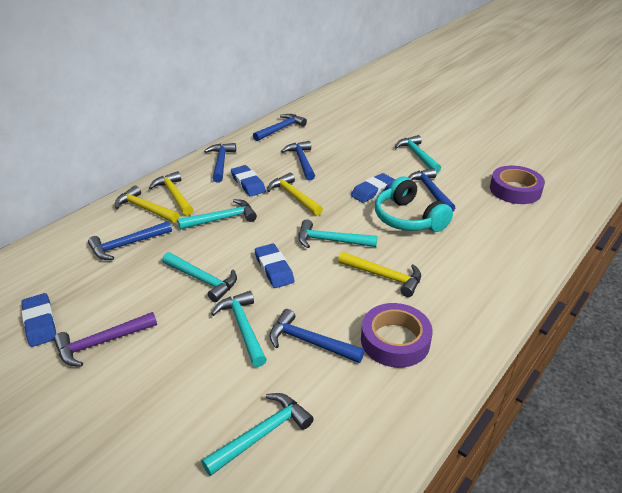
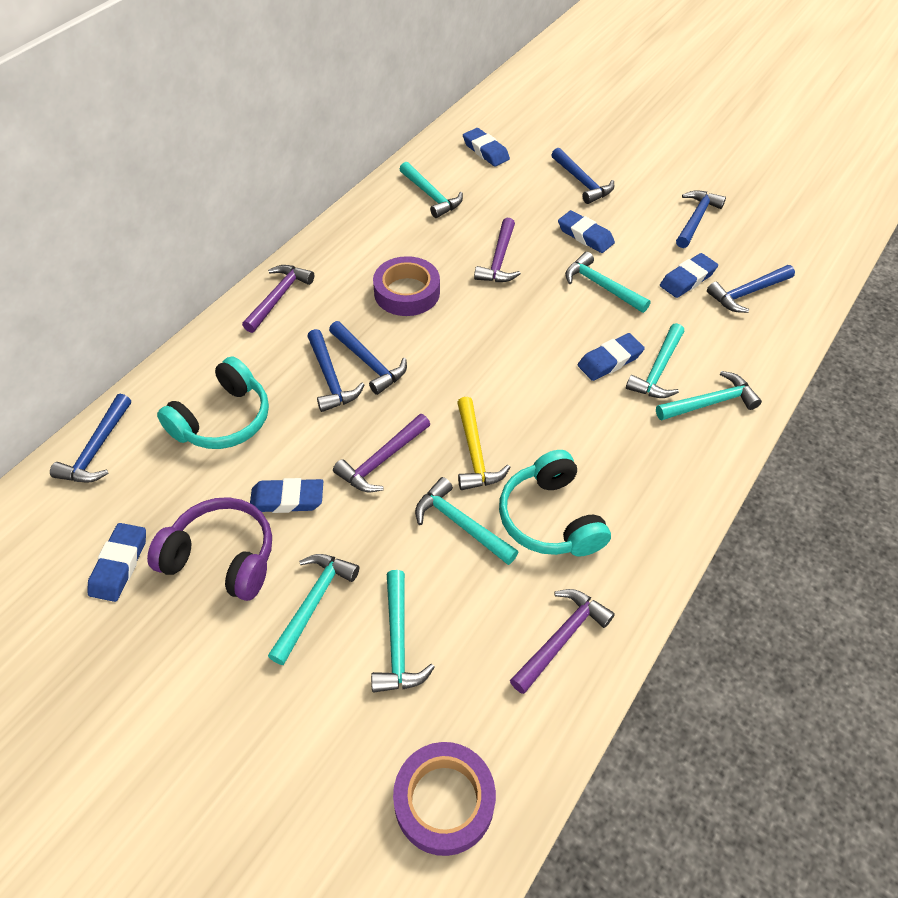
blue eraser: 4 -> 6
purple hammer: 1 -> 4
purple headphones: 0 -> 1
turquoise hammer: 6 -> 7
turquoise headphones: 1 -> 2
yellow hammer: 4 -> 1

